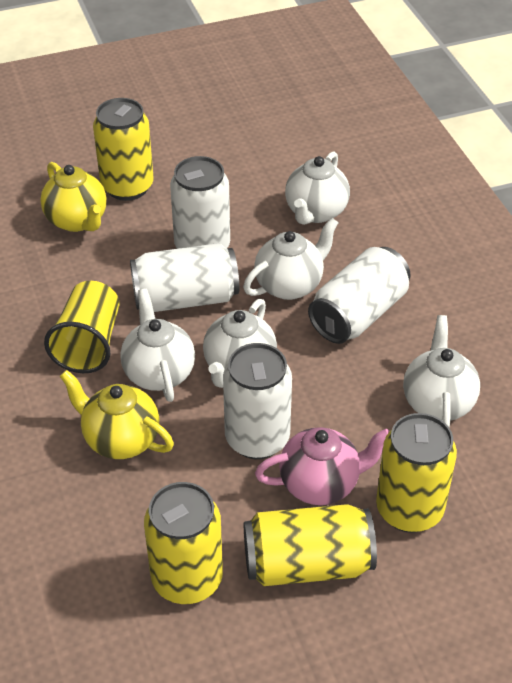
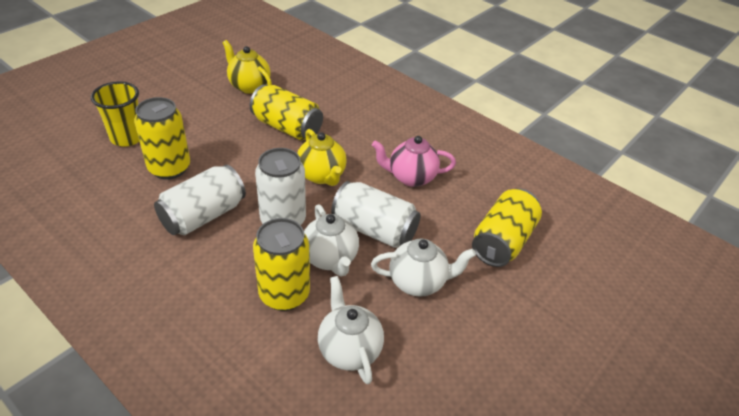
white can: 4 -> 3
white teapot: 5 -> 3

